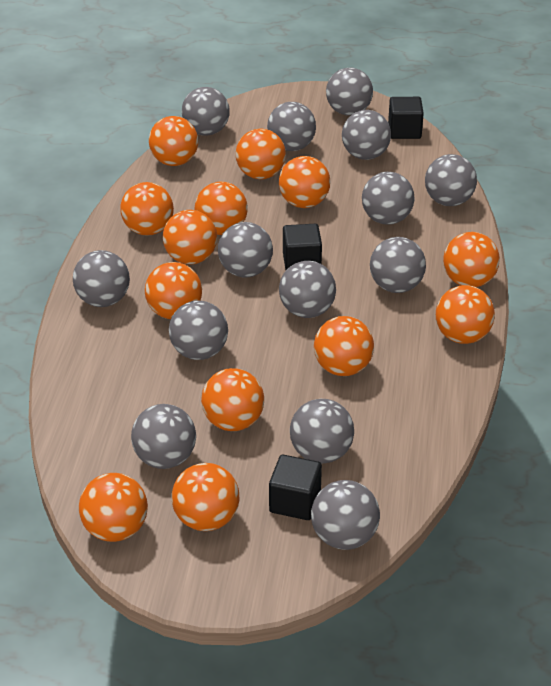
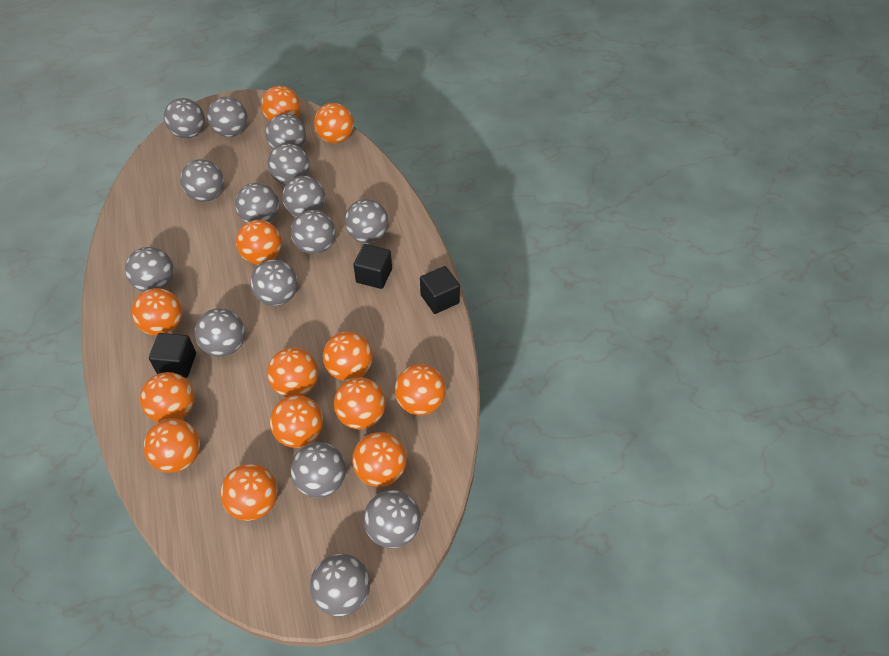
grey ball: 14 -> 15

